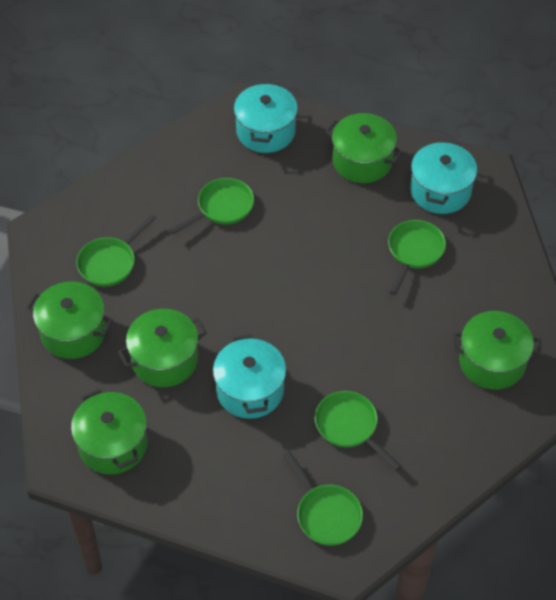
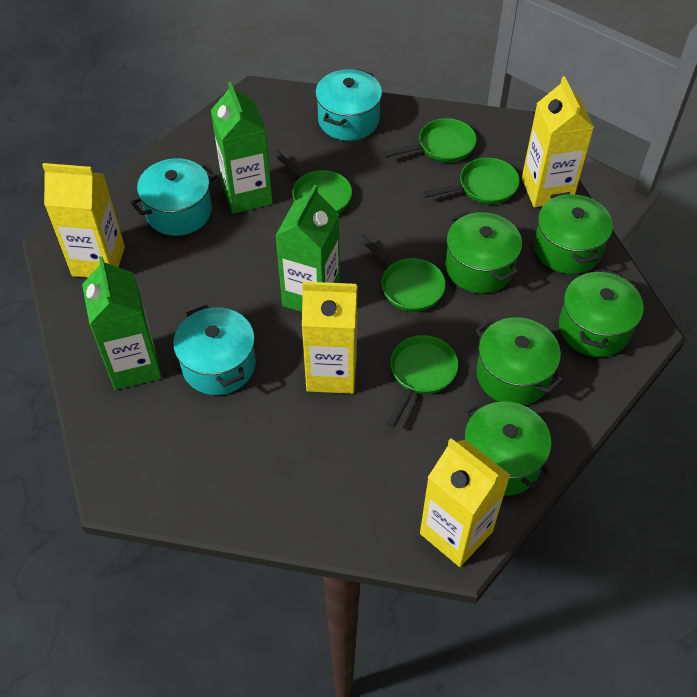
green carton: 0 -> 3
yellow carton: 0 -> 4

